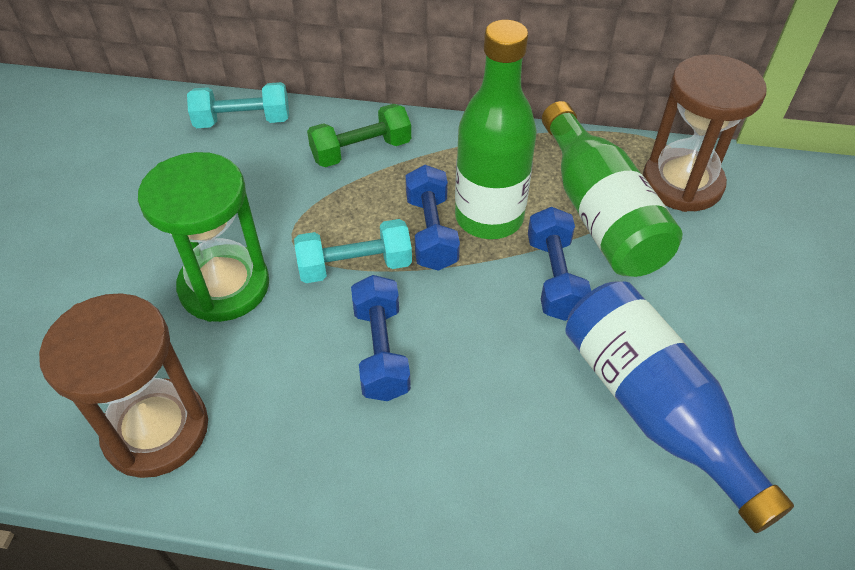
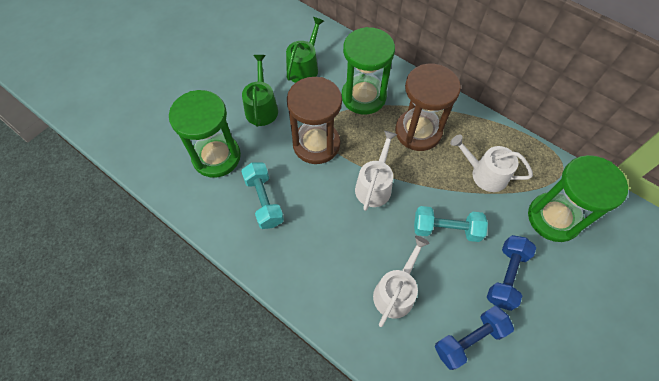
blue bottle: 1 -> 0
blue dumbbell: 3 -> 2
green bottle: 2 -> 0
green dumbbell: 1 -> 0
green hourglass: 1 -> 3
green watering can: 0 -> 2
white watering can: 0 -> 3

